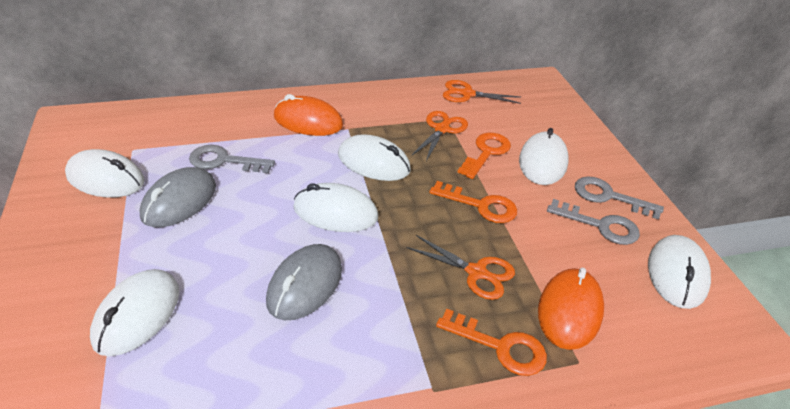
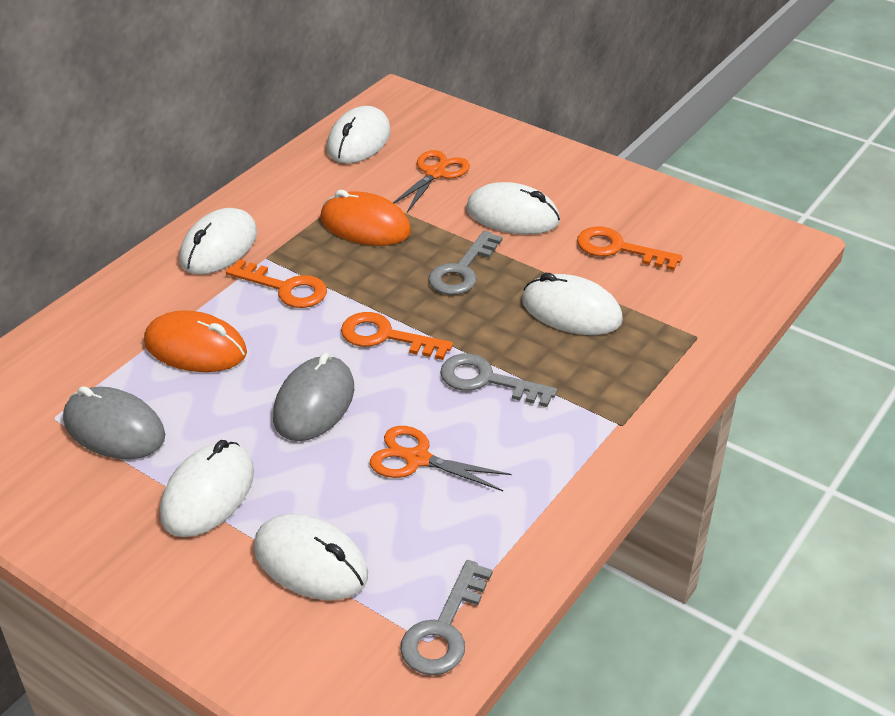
orange scissors: 3 -> 2

